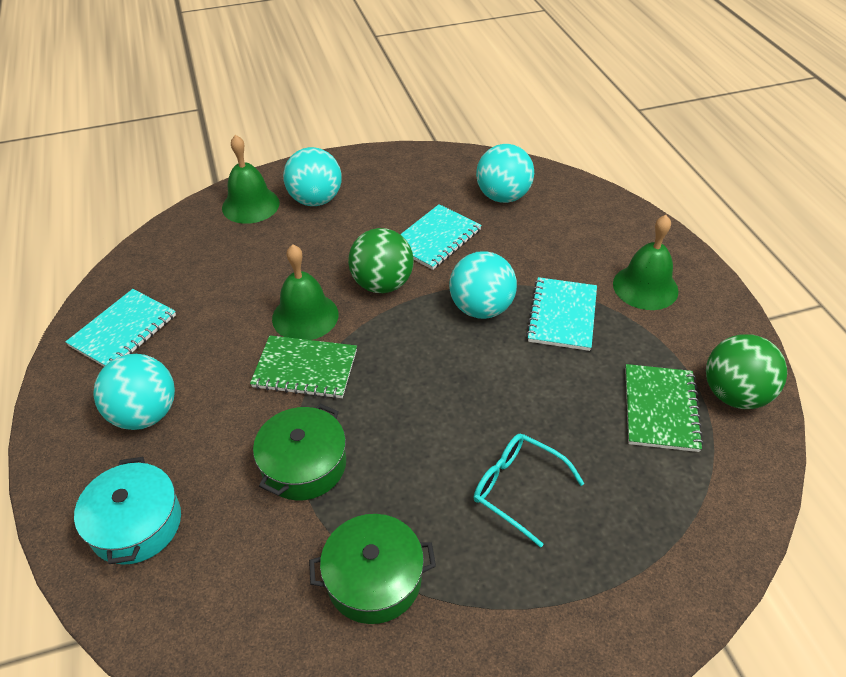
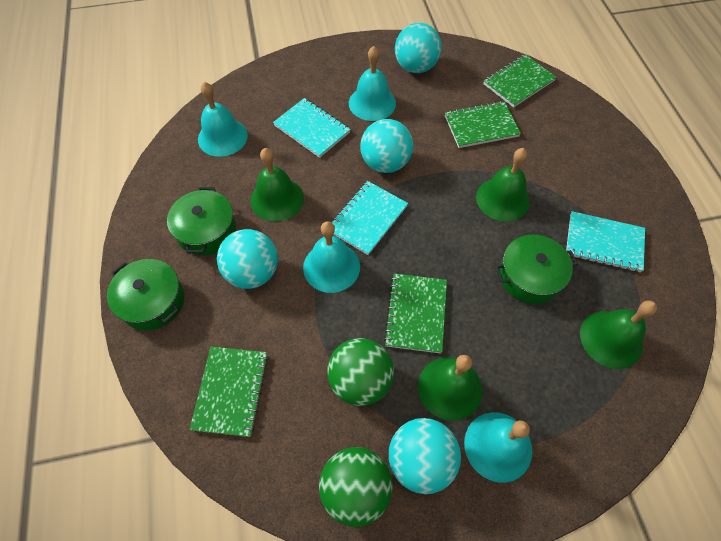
green bell: 3 -> 4
green notebook: 2 -> 4
green pot: 2 -> 3
turquoise bell: 0 -> 4
turquoise glasses: 1 -> 0
turquoise pot: 1 -> 0

